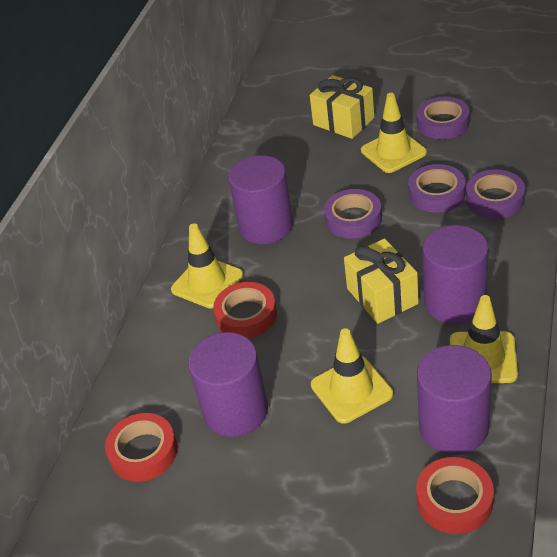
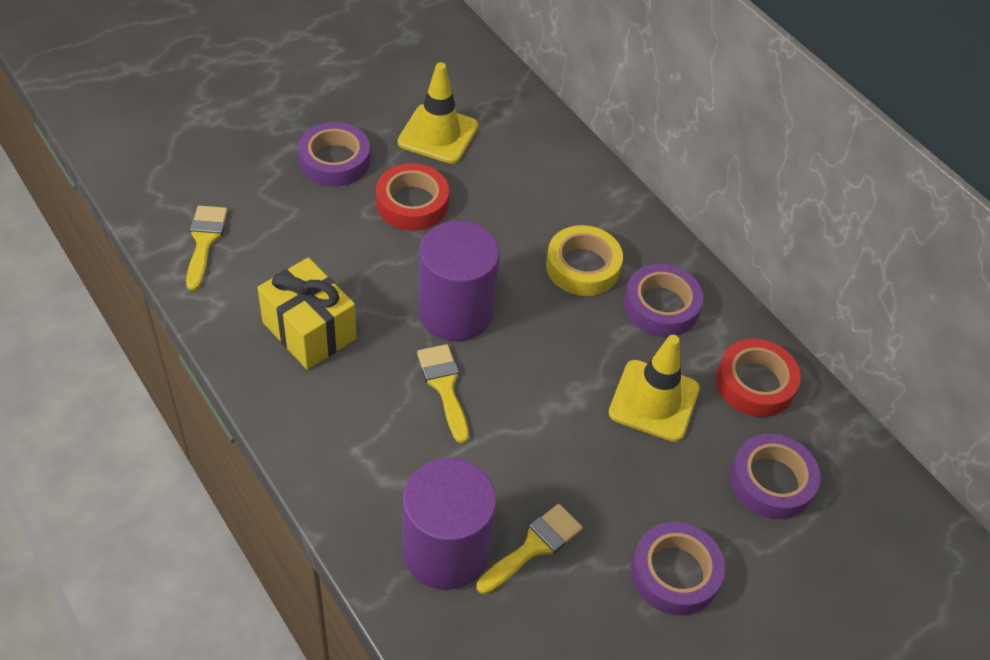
purple cylinder: 4 -> 2
red tape: 3 -> 2
yellow brush: 0 -> 3
yellow gift: 2 -> 1
yellow tape: 0 -> 1
yellow traffic cone: 4 -> 2

